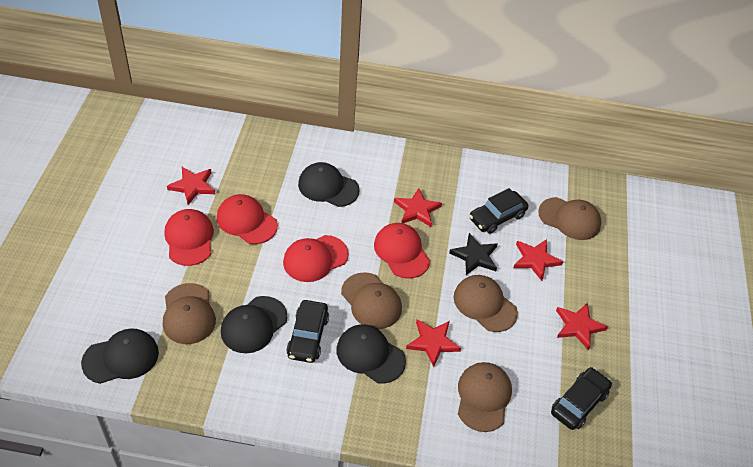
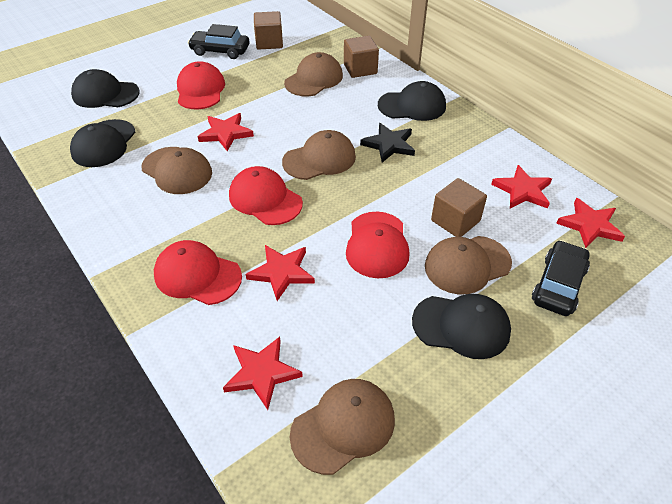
black car: 3 -> 2
brown cube: 0 -> 3

